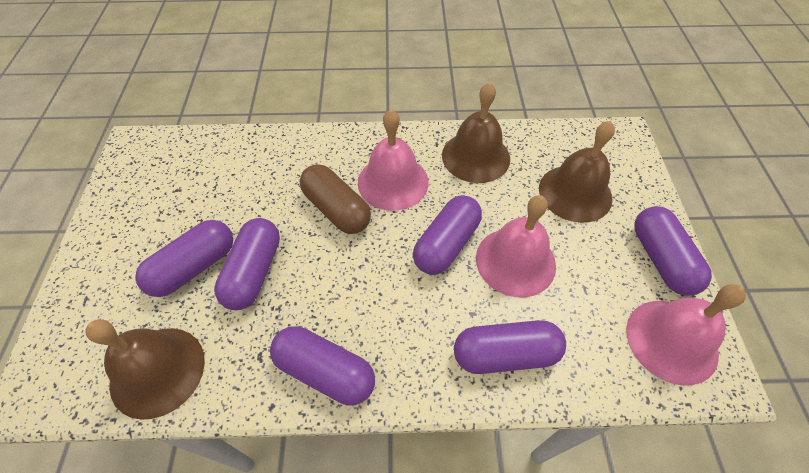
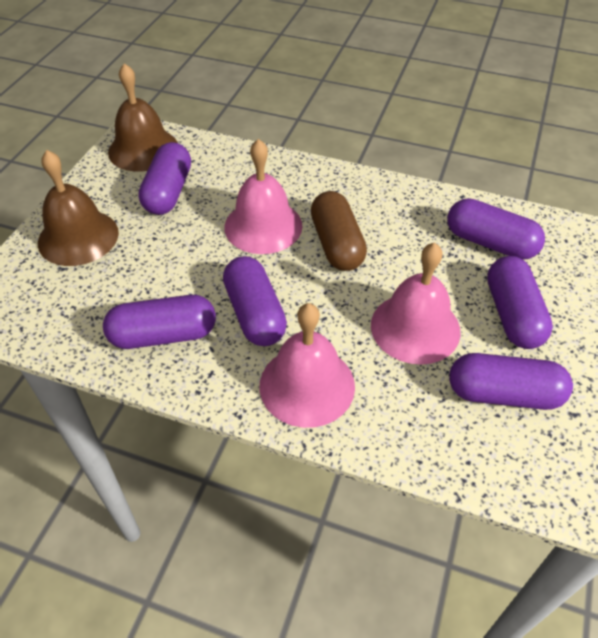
brown bell: 3 -> 2

